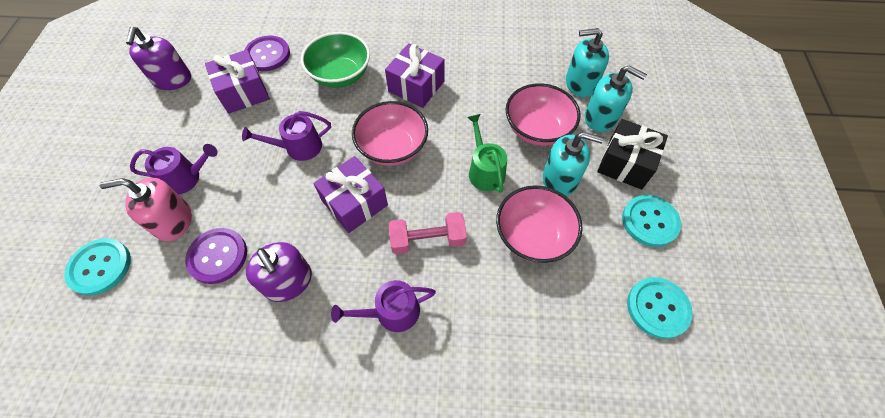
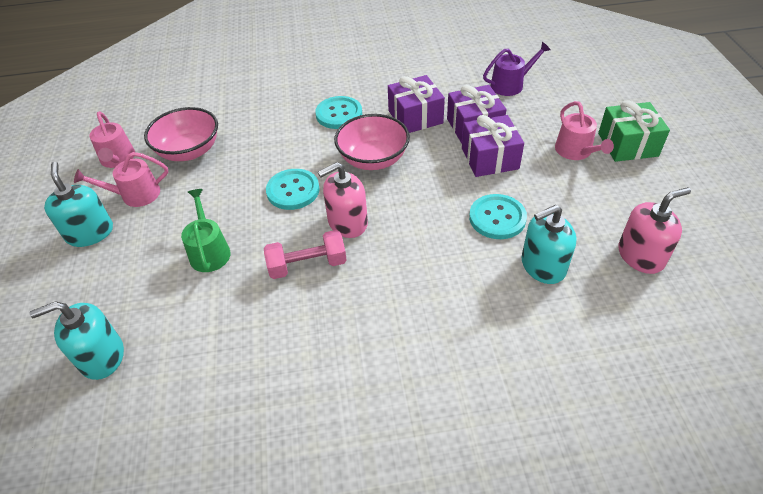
black gift: 1 -> 0
green bowl: 1 -> 0
green gift: 0 -> 1
pink bowl: 3 -> 2
pink soap dispenser: 1 -> 2
pink watering can: 0 -> 3
purple button: 2 -> 0
purple soap dispenser: 2 -> 0
purple watering can: 3 -> 1

